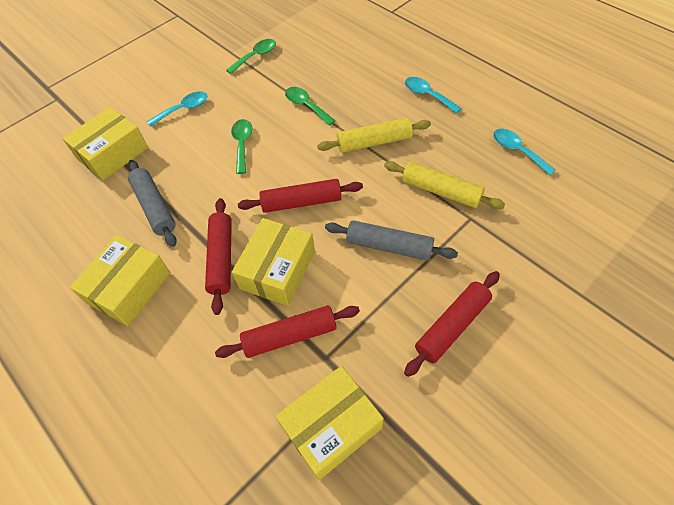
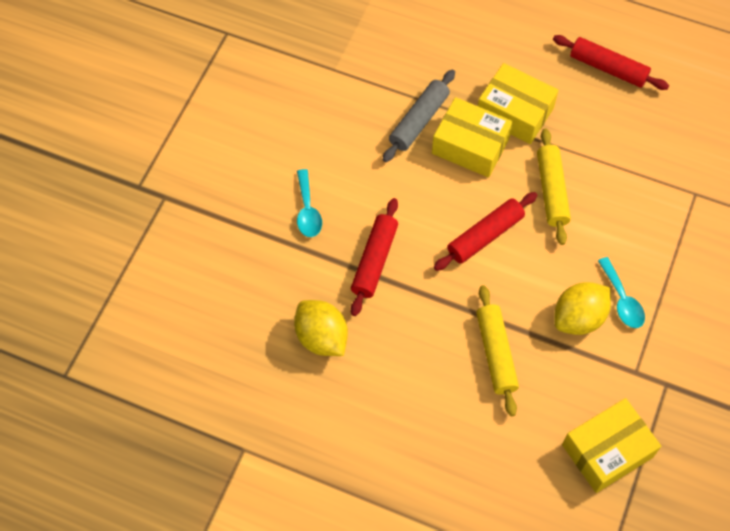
green spoon: 3 -> 0
grey rolling pin: 2 -> 1
red rolling pin: 4 -> 3
turquoise spoon: 3 -> 2
yellow box: 4 -> 3
yellow lemon: 0 -> 2

